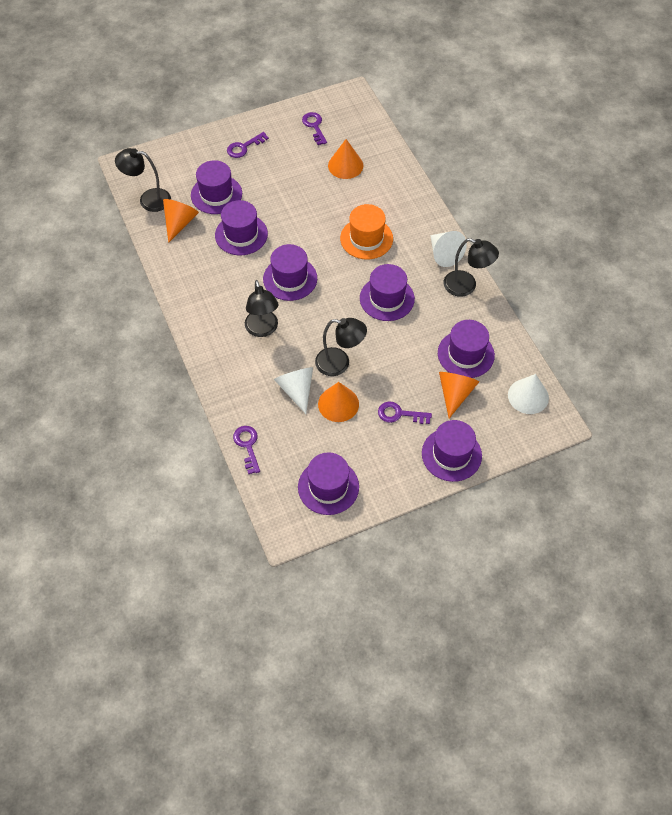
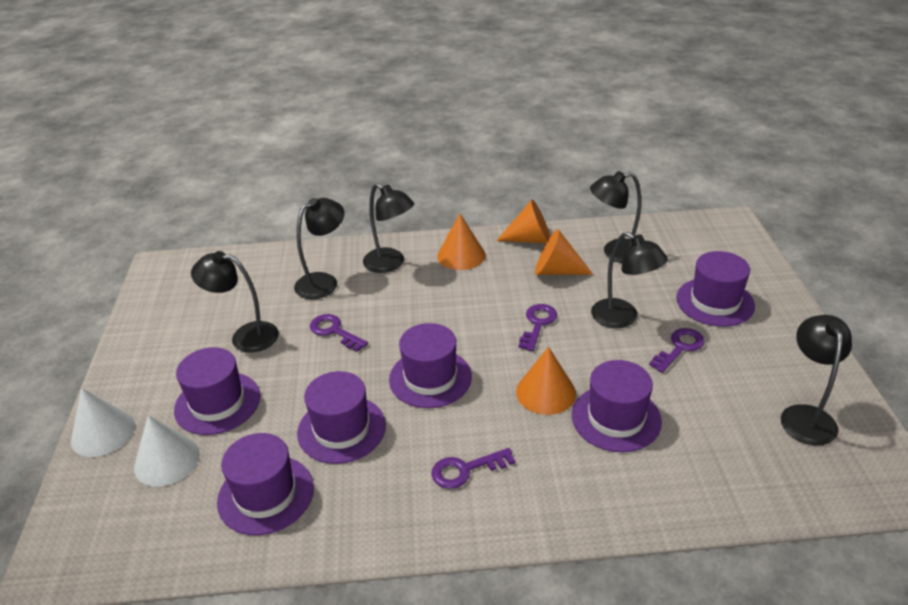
black lamp: 4 -> 6
orange hat: 1 -> 0
purple hat: 7 -> 6
white cone: 3 -> 2

